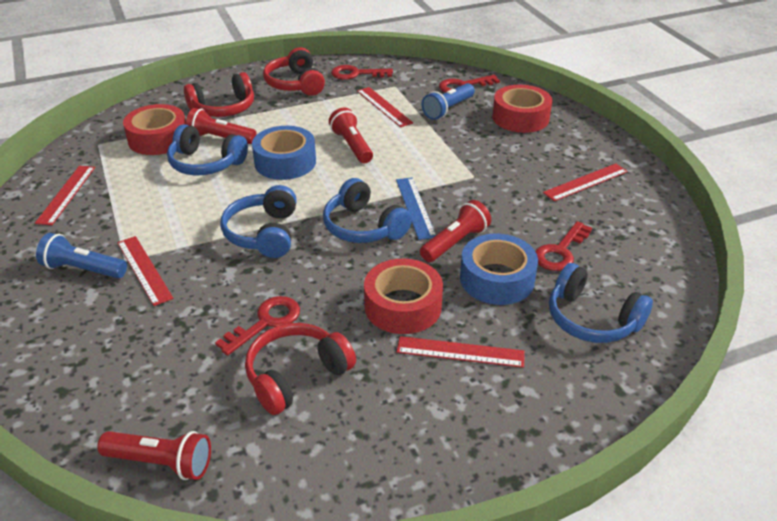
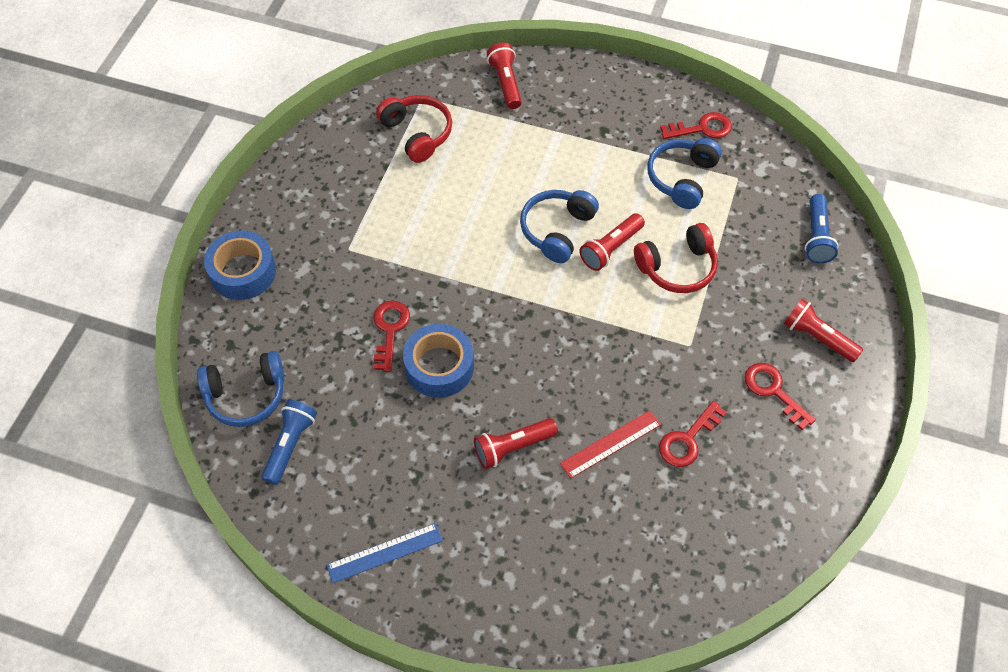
blue headphones: 4 -> 3
red headphones: 3 -> 2
red ruler: 5 -> 1
red tape: 3 -> 0

